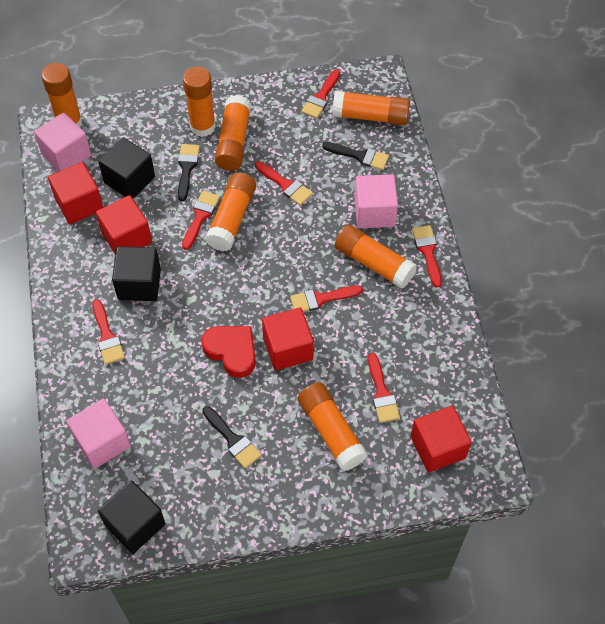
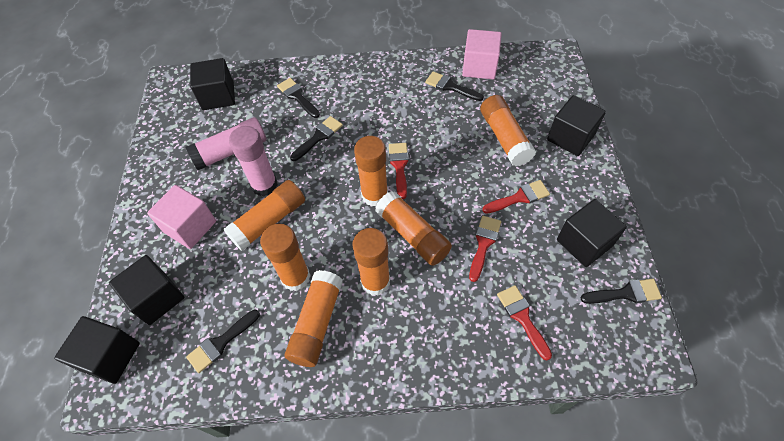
black brush: 3 -> 5
black cube: 3 -> 5
pink cube: 3 -> 2
pink glue stick: 0 -> 2
red brush: 7 -> 4
red cube: 4 -> 0
red heart: 1 -> 0

